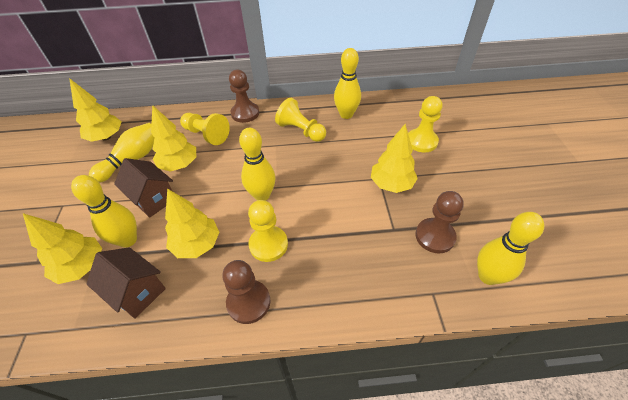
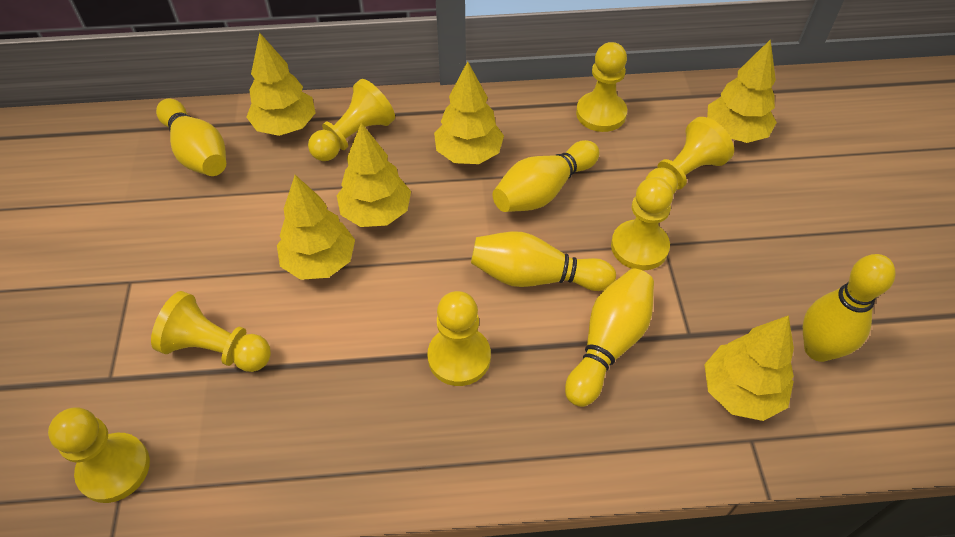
brown house: 2 -> 0
brown pawn: 3 -> 0
yellow pawn: 4 -> 7
yellow tree: 5 -> 6

